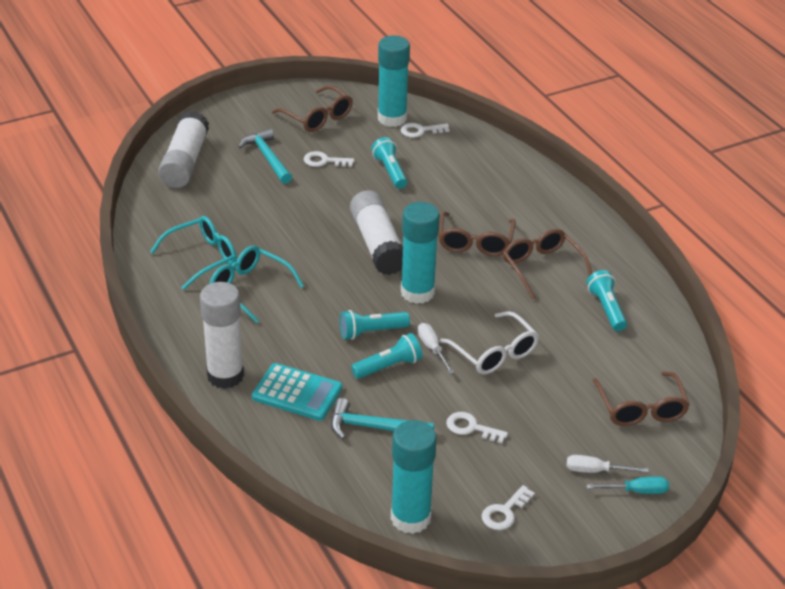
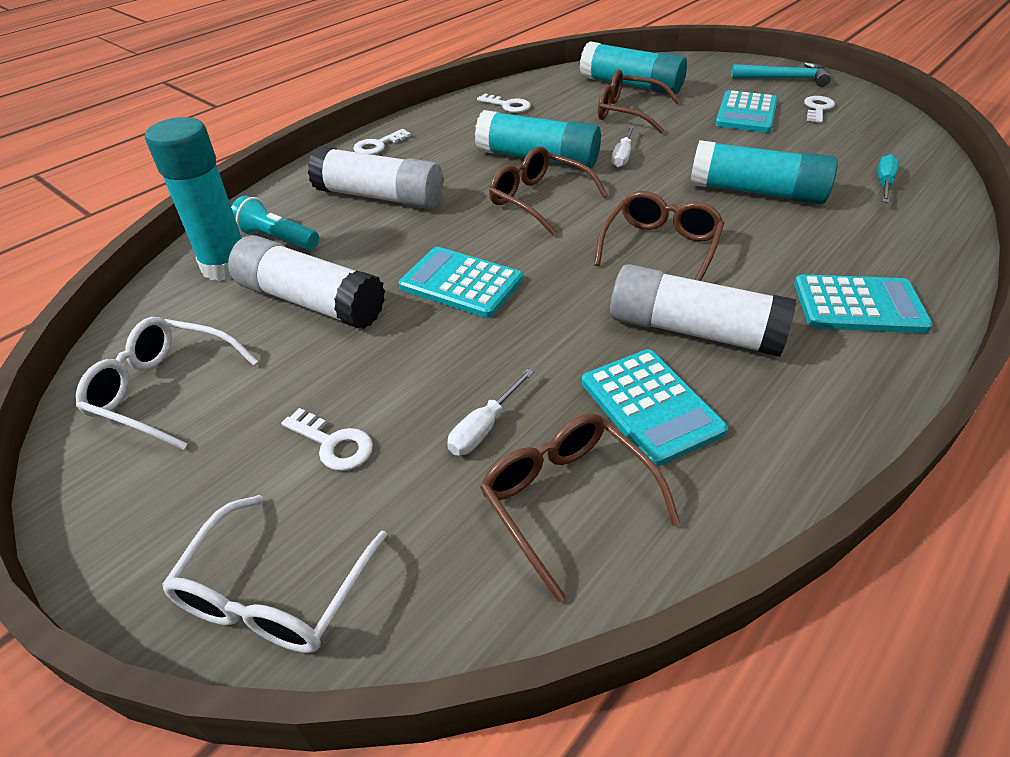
turquoise calculator: 1 -> 4
turquoise flashlight: 4 -> 1
turquoise glasses: 2 -> 0
turquoise glue stick: 3 -> 4
turquoise hammer: 2 -> 1
white glasses: 1 -> 2

